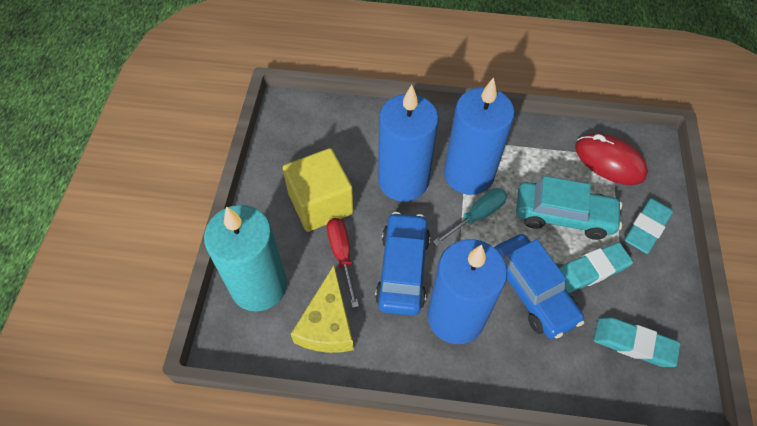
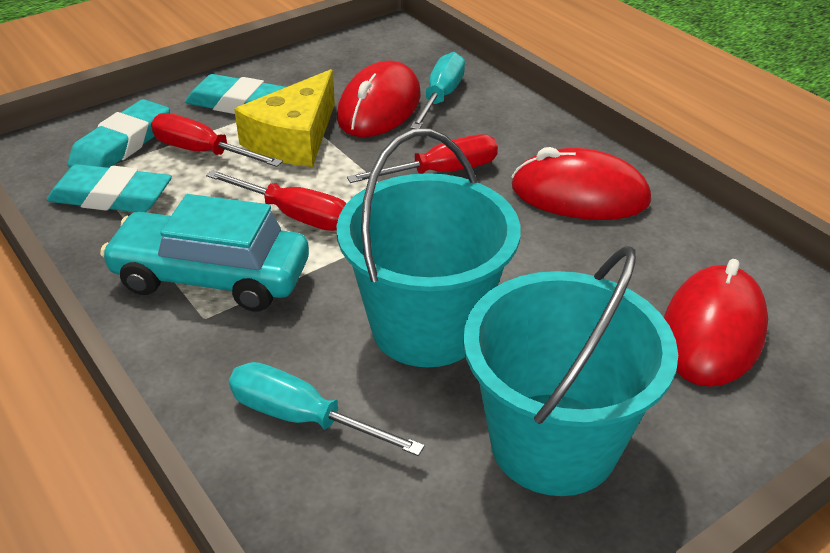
blue candle: 3 -> 0
blue car: 2 -> 0
red mouse: 1 -> 3
red screwdriver: 1 -> 3
turquoise bucket: 0 -> 2
turquoise candle: 1 -> 0
turquoise screwdriver: 1 -> 2
yellow cube: 1 -> 0

